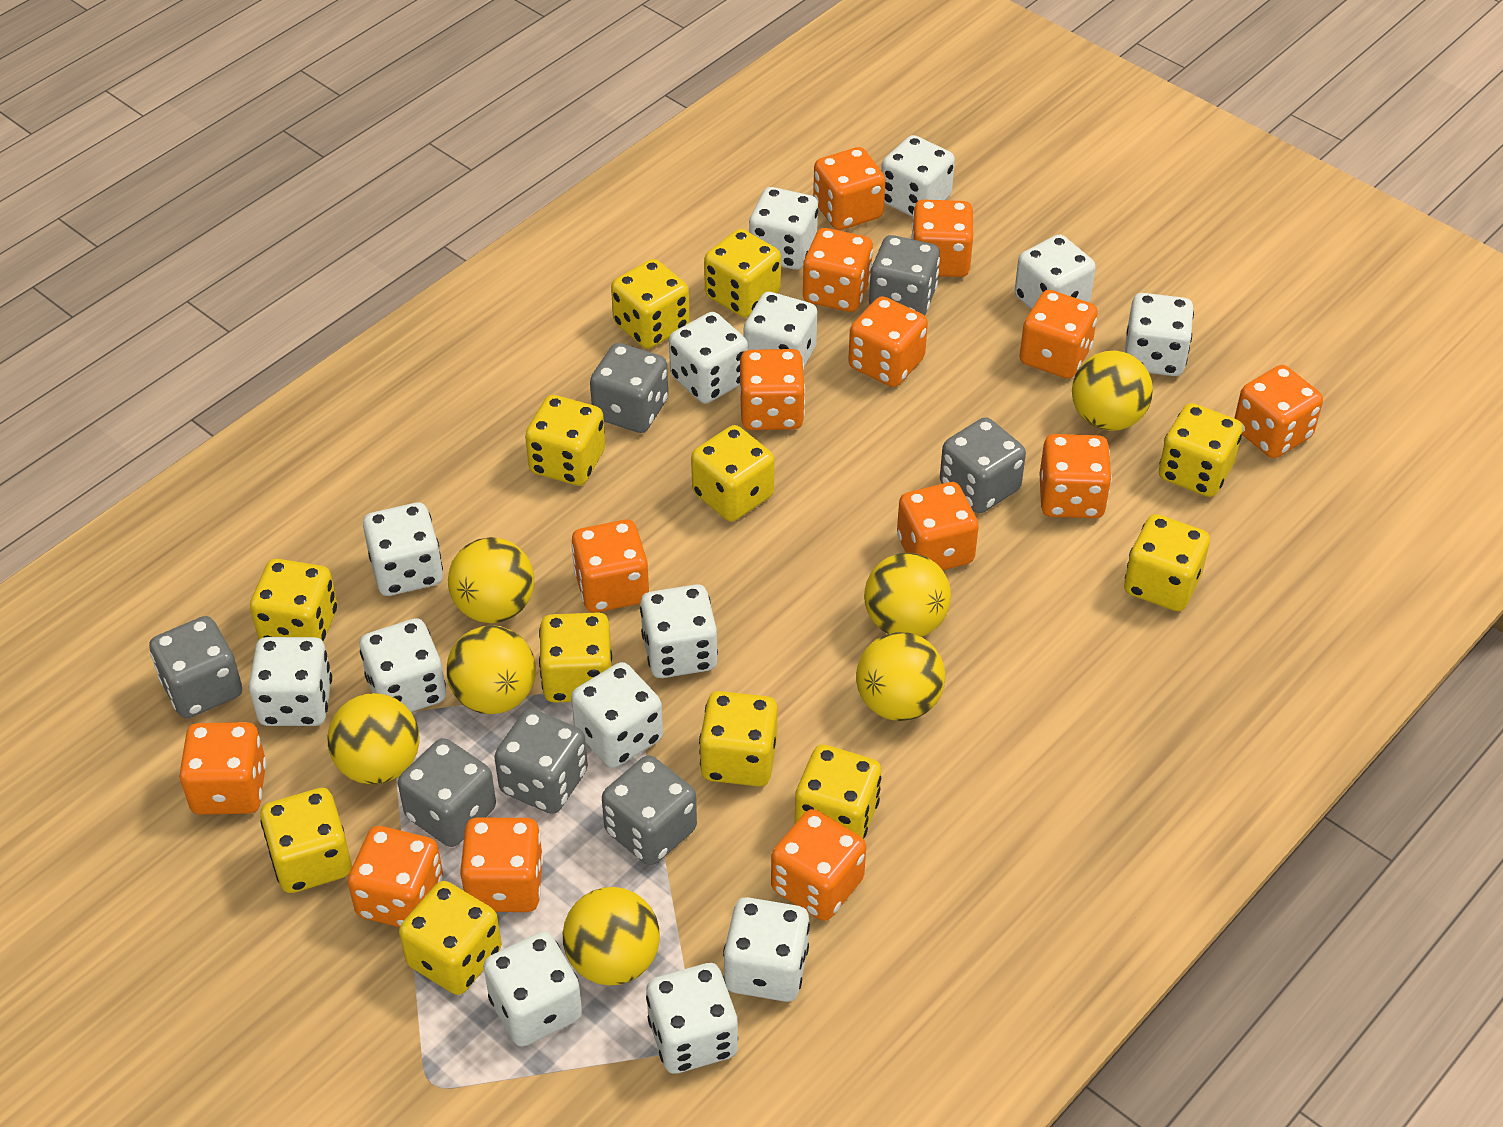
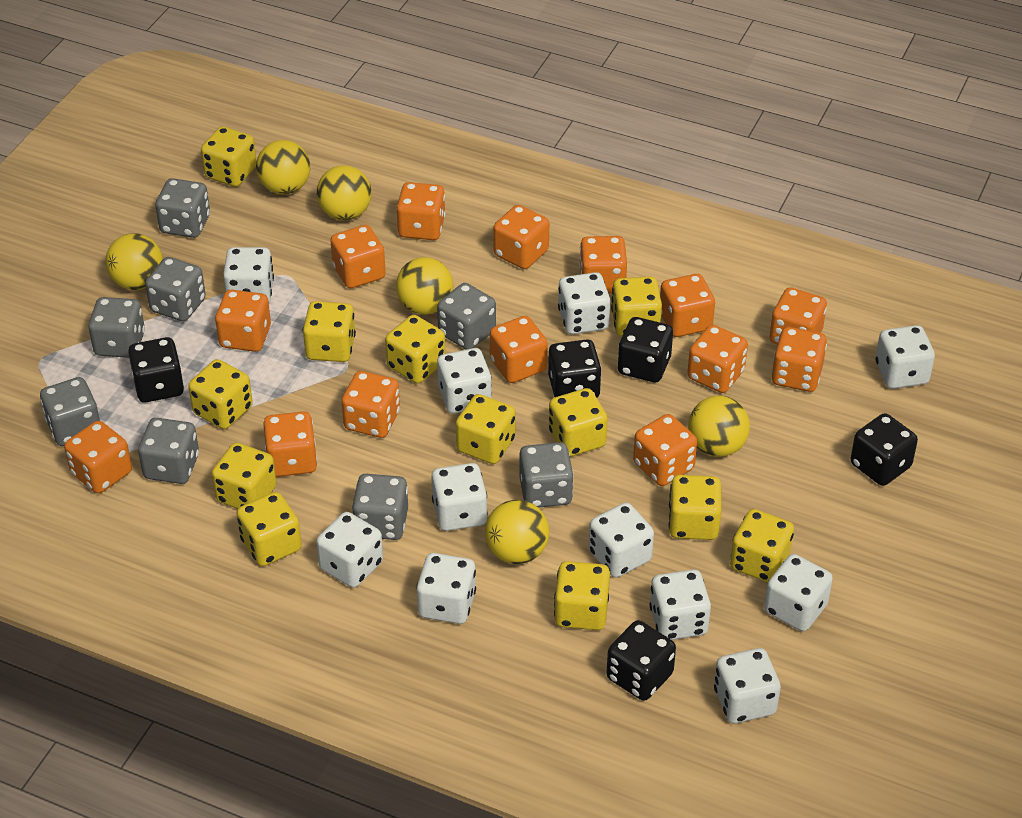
black dice: 0 -> 5
grey dice: 7 -> 8
white dice: 14 -> 11
yellow ball: 7 -> 6

